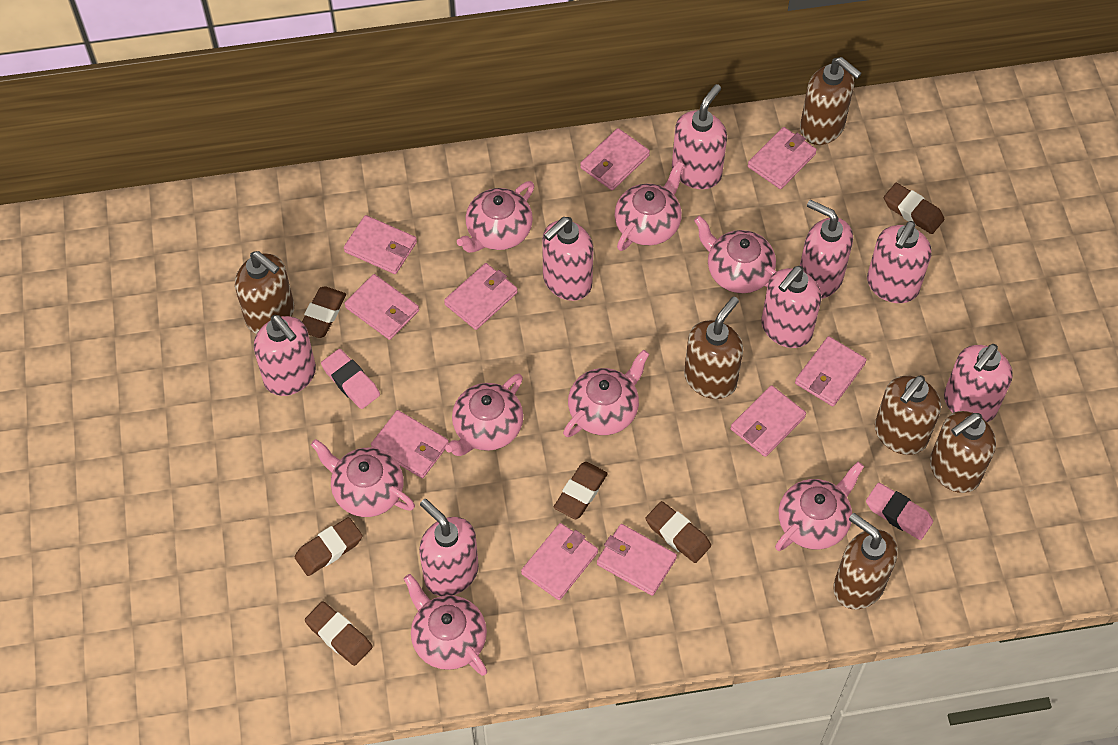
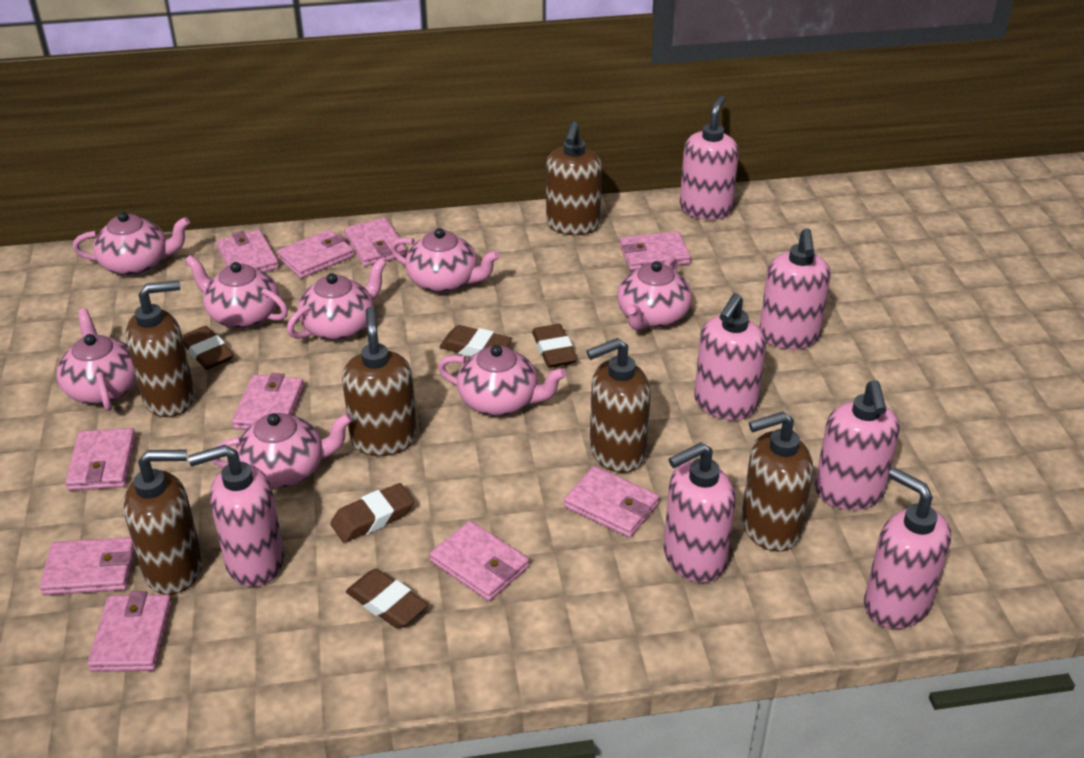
brown eraser: 6 -> 5
pink eraser: 2 -> 0
pink soap dispenser: 8 -> 7

